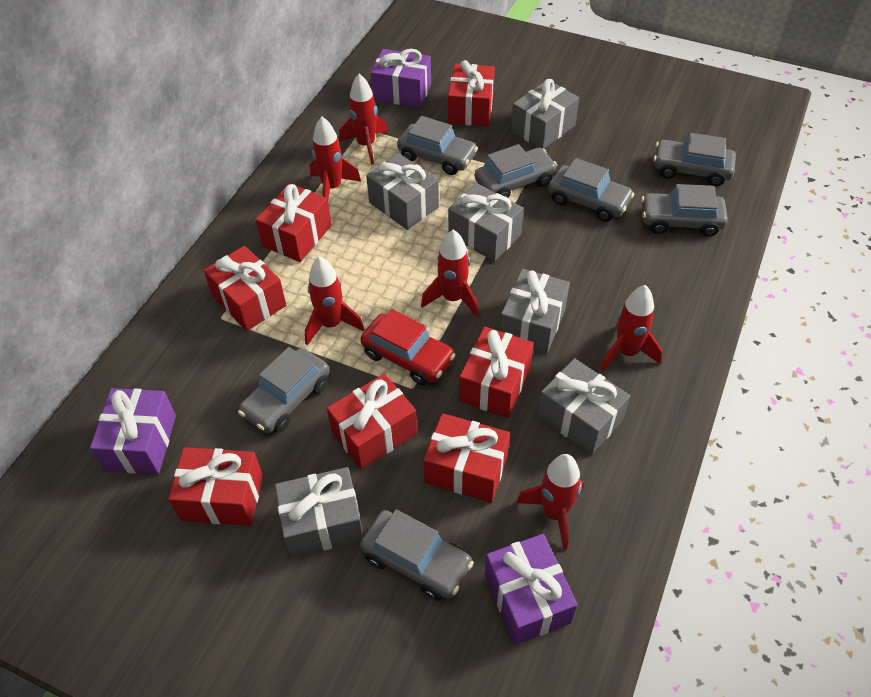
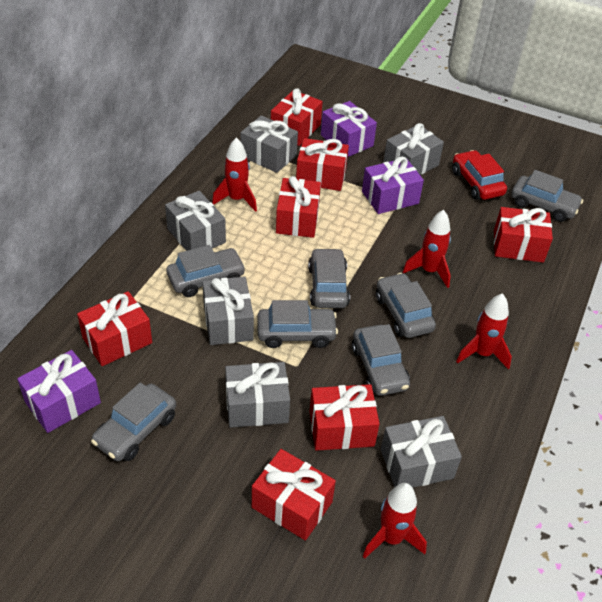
red rocket: 6 -> 4

